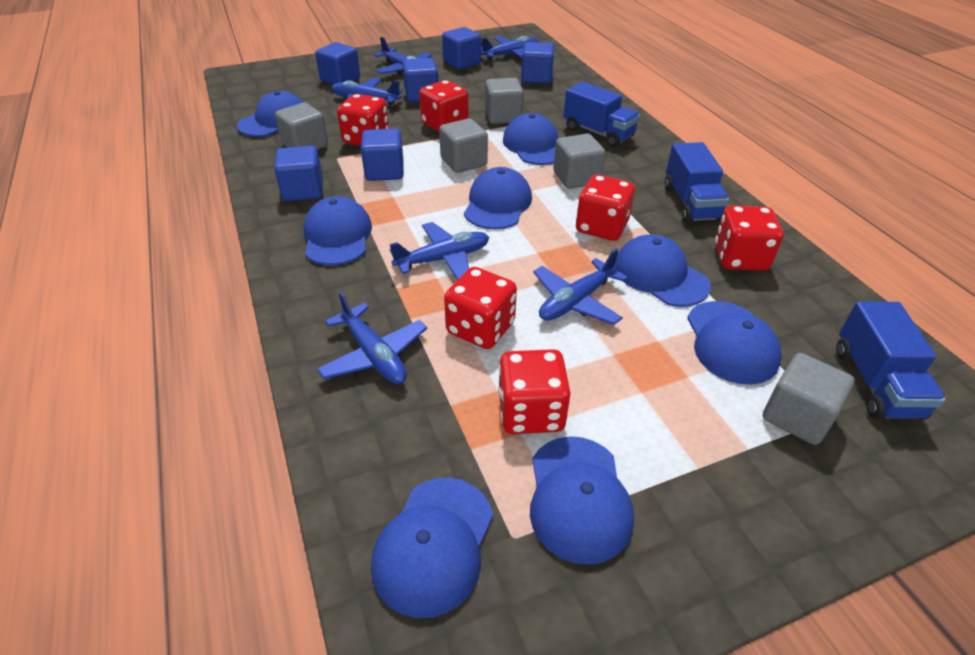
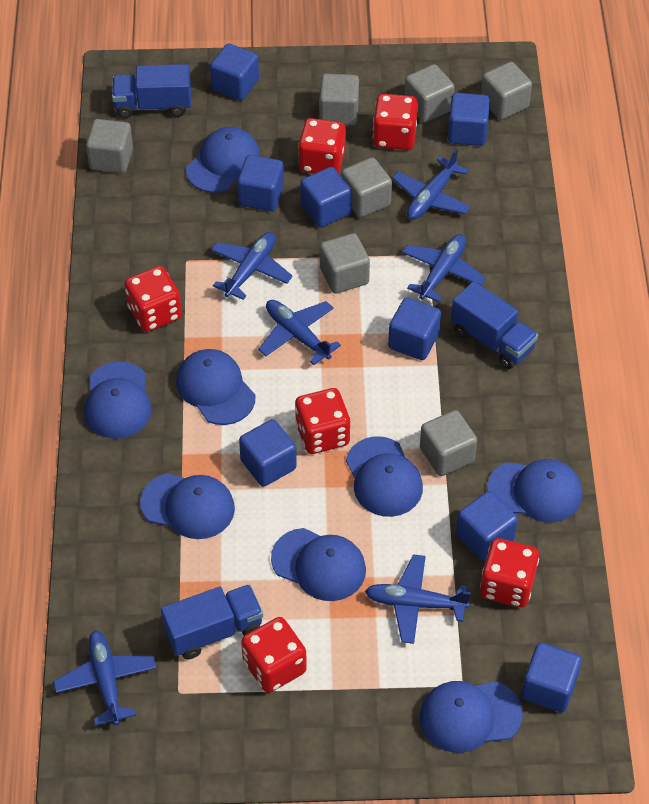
blue cube: 6 -> 8
grey cube: 5 -> 7

